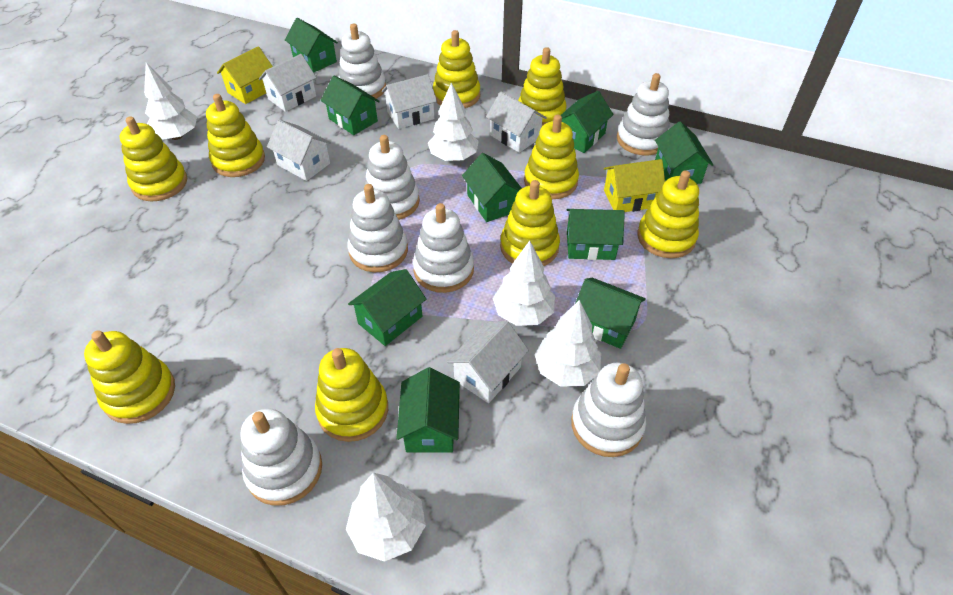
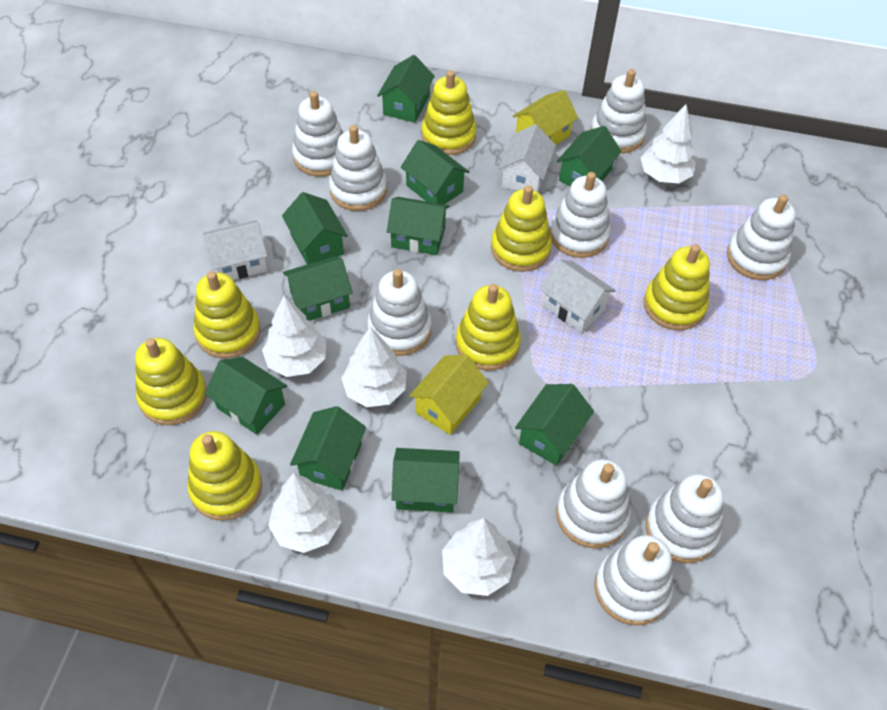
green house: 9 -> 10
white house: 5 -> 3
white stacking toy: 7 -> 9
yellow stacking toy: 9 -> 7

